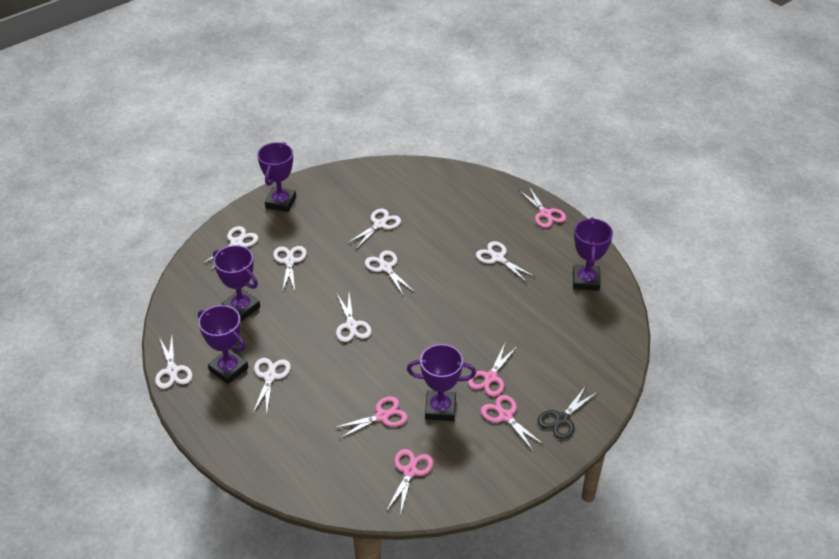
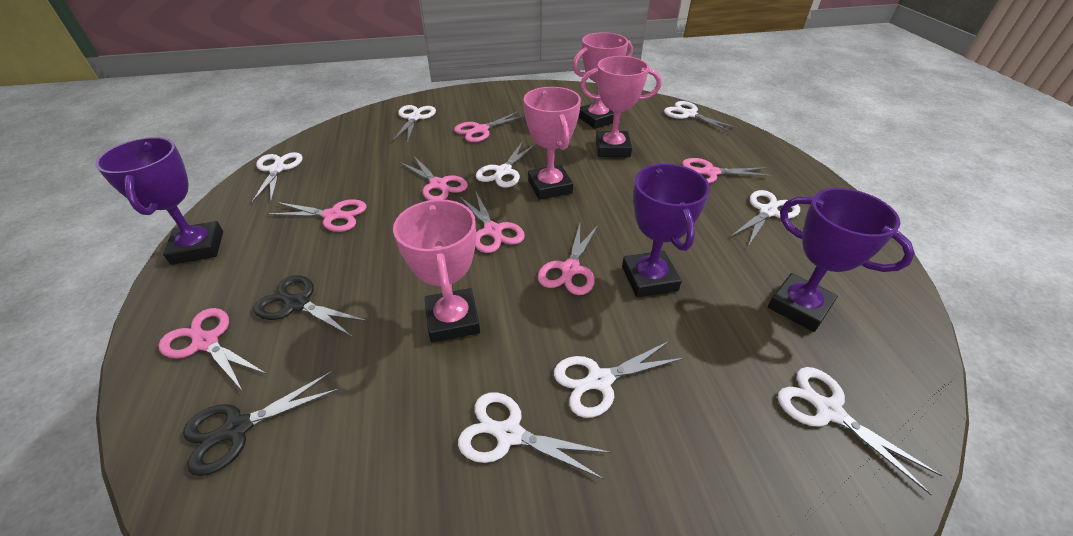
black scissors: 1 -> 2
pink scissors: 5 -> 7
pink trophy: 0 -> 4
purple trophy: 5 -> 3

